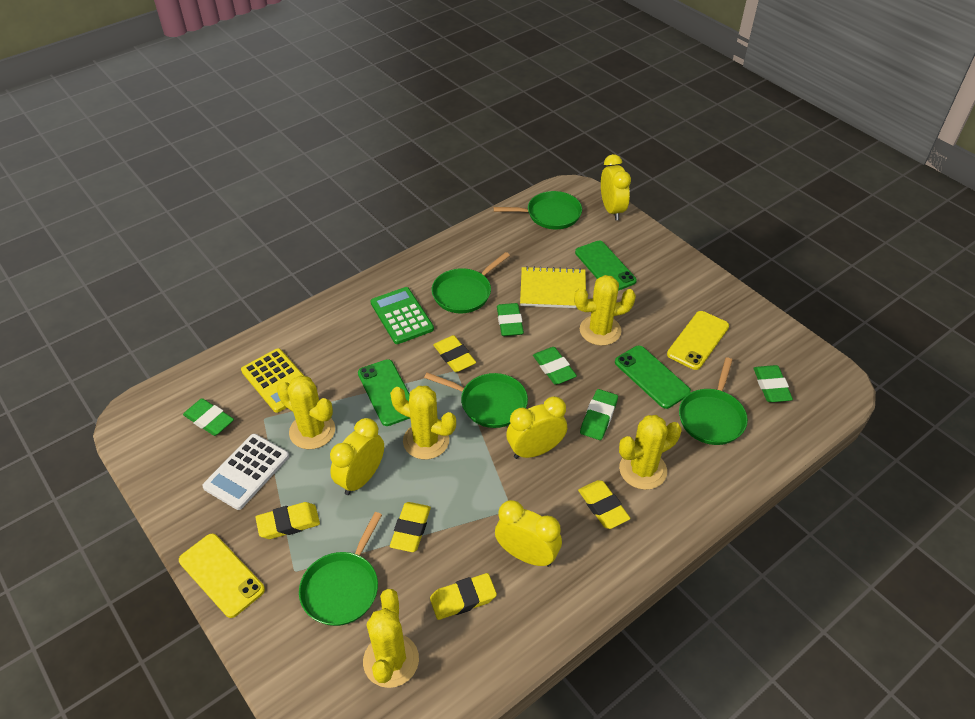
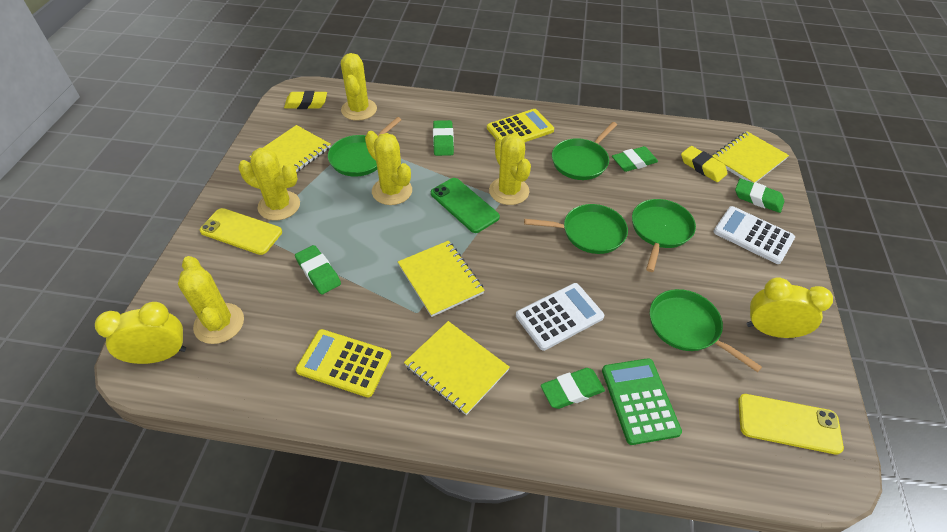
green phone: 3 -> 1
white calculator: 1 -> 2
yellow calculator: 1 -> 2
yellow clock: 4 -> 2
yellow eraser: 5 -> 2
yellow notebook: 1 -> 4

